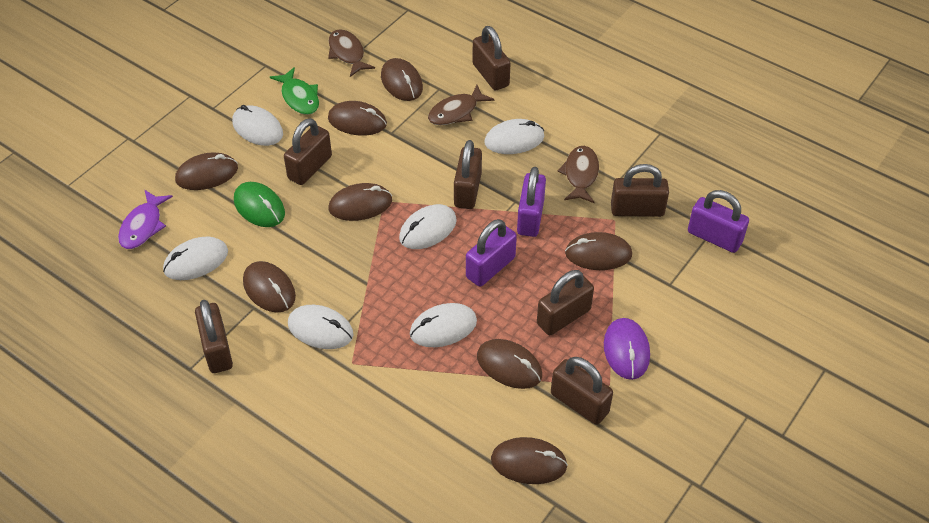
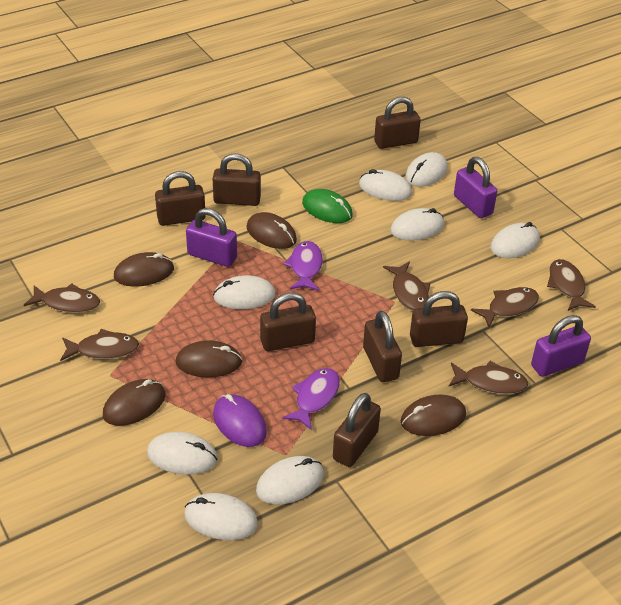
brown fish: 3 -> 6
brown mouse: 8 -> 5
green fish: 1 -> 0
purple fish: 1 -> 2
white mouse: 6 -> 8

